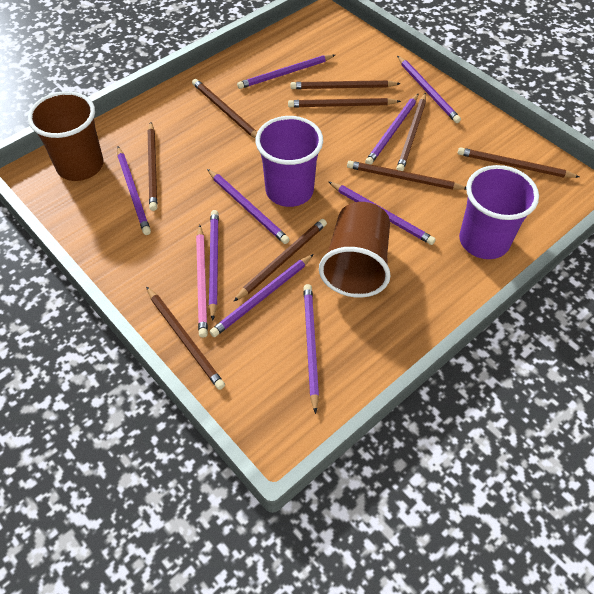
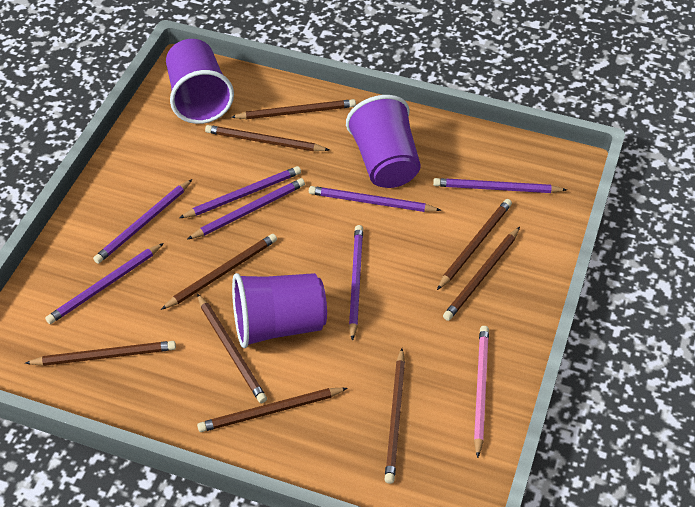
brown cup: 2 -> 0
purple cup: 2 -> 3
purple pencil: 9 -> 7

